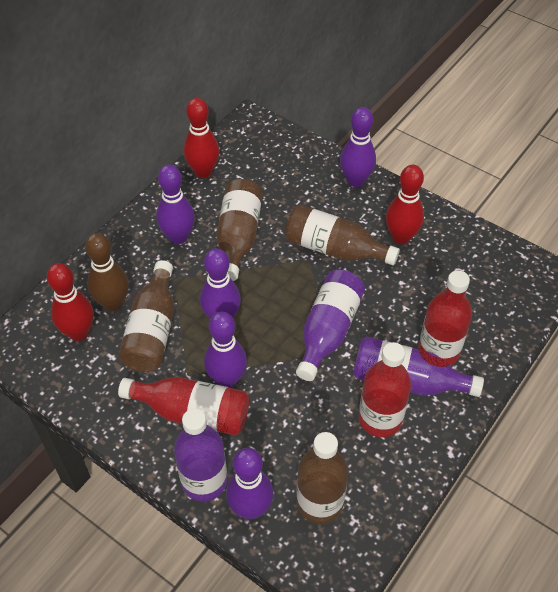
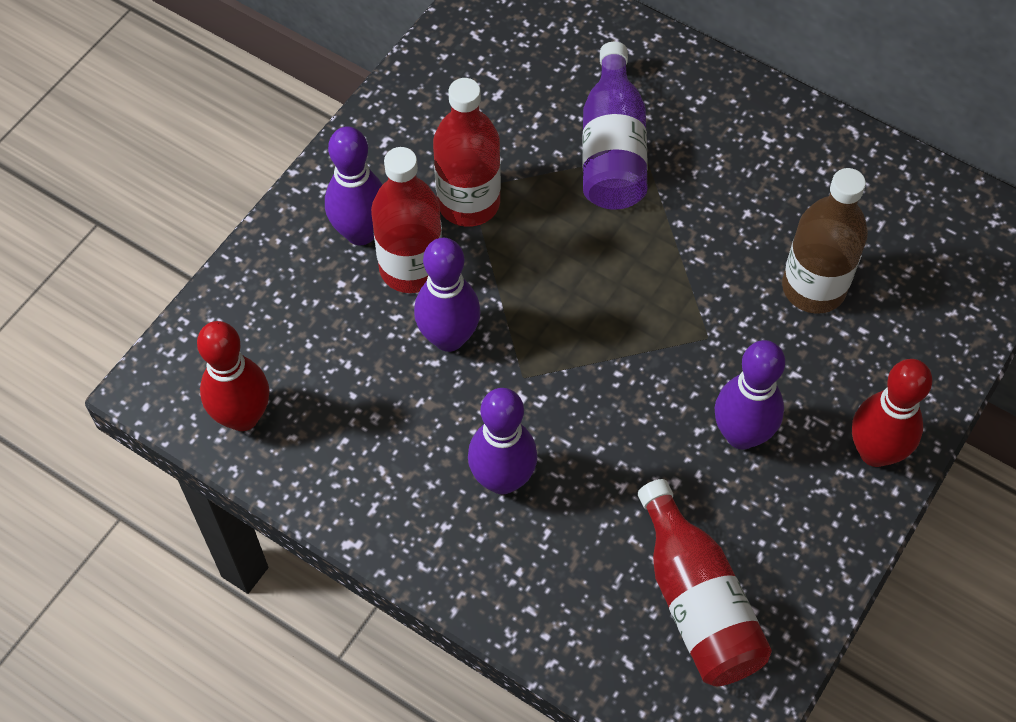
brown bottle: 4 -> 1
brown bowling pin: 1 -> 0
purple bottle: 3 -> 1
purple bowling pin: 5 -> 4
red bowling pin: 3 -> 2

